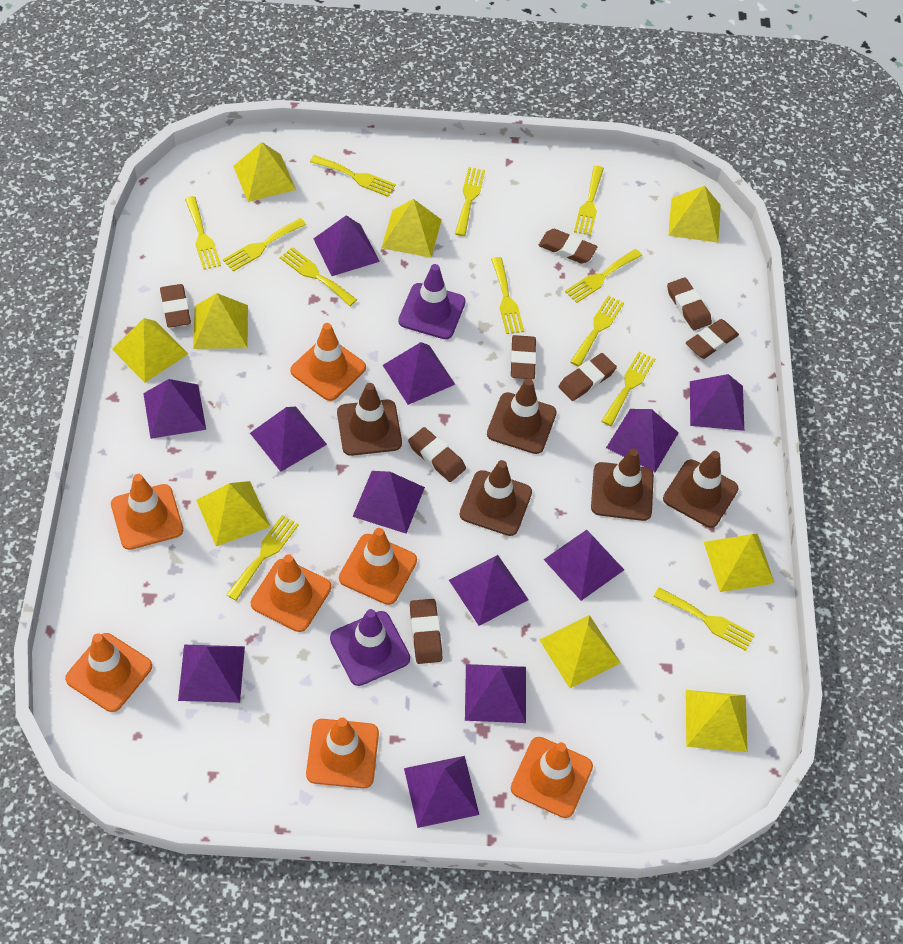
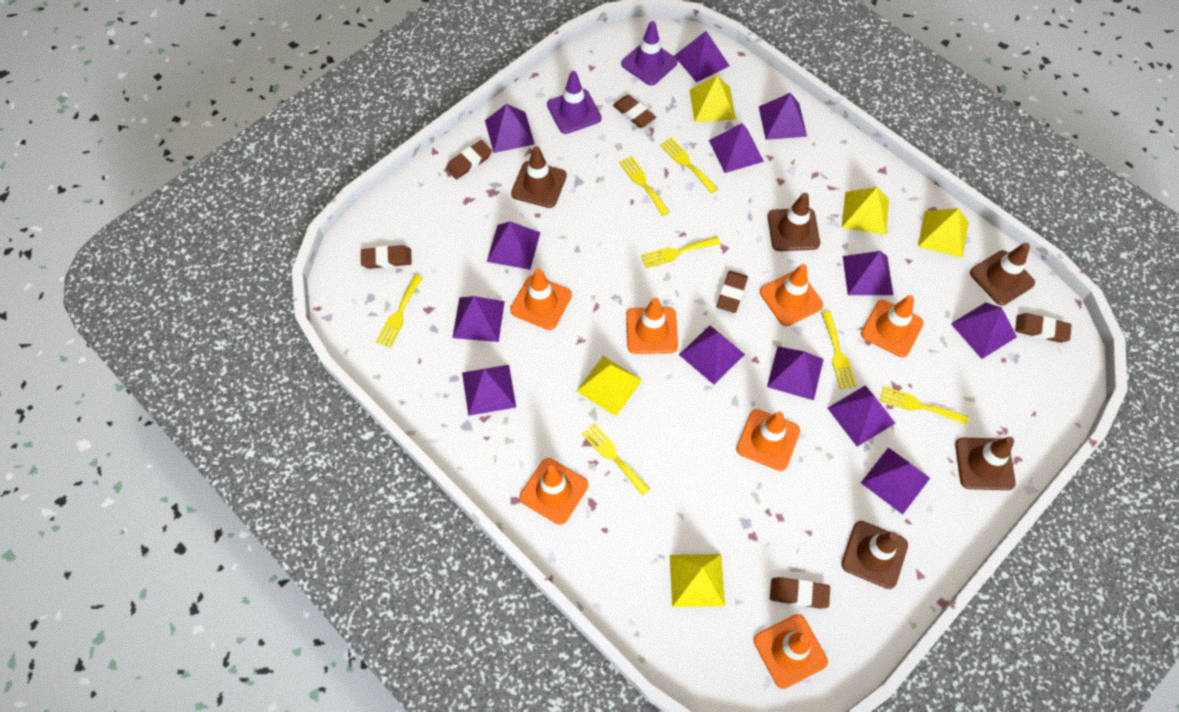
brown eraser: 8 -> 6
purple pyramid: 12 -> 13
yellow fork: 12 -> 7
yellow pyramid: 9 -> 5

